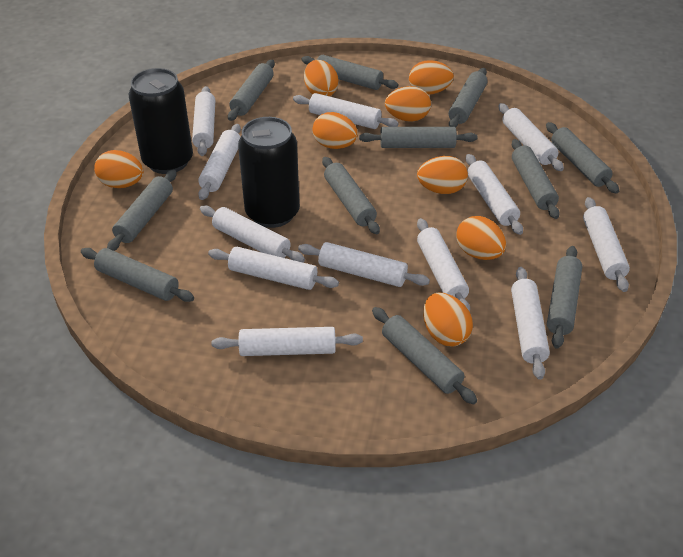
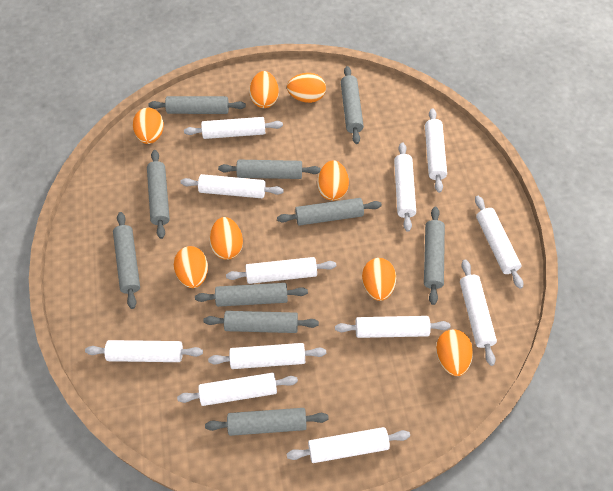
black can: 2 -> 0
grey rolling pin: 11 -> 10

